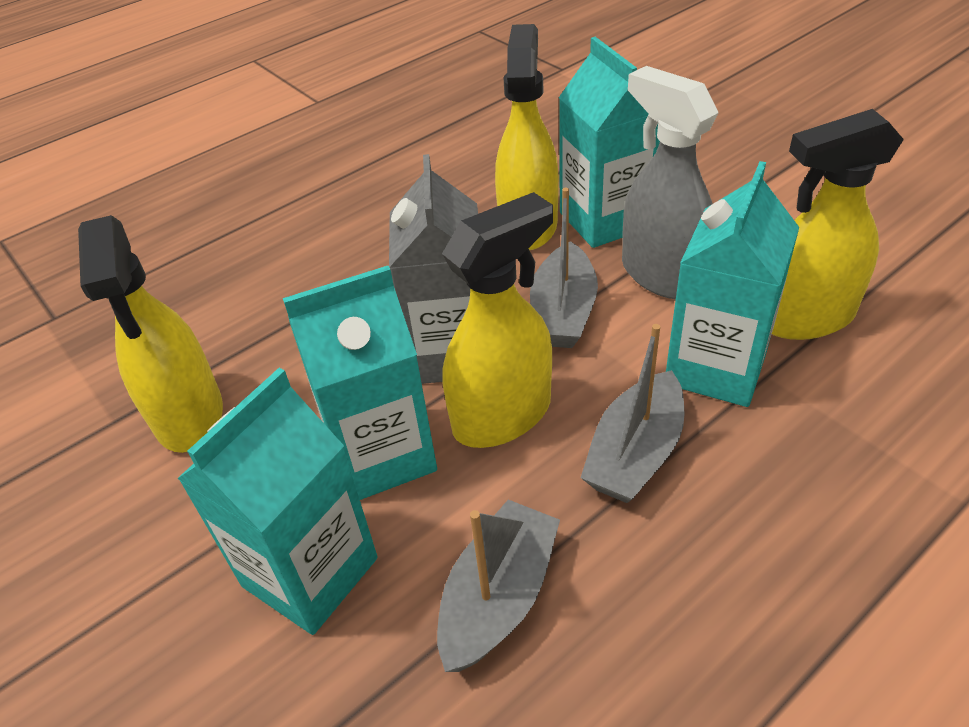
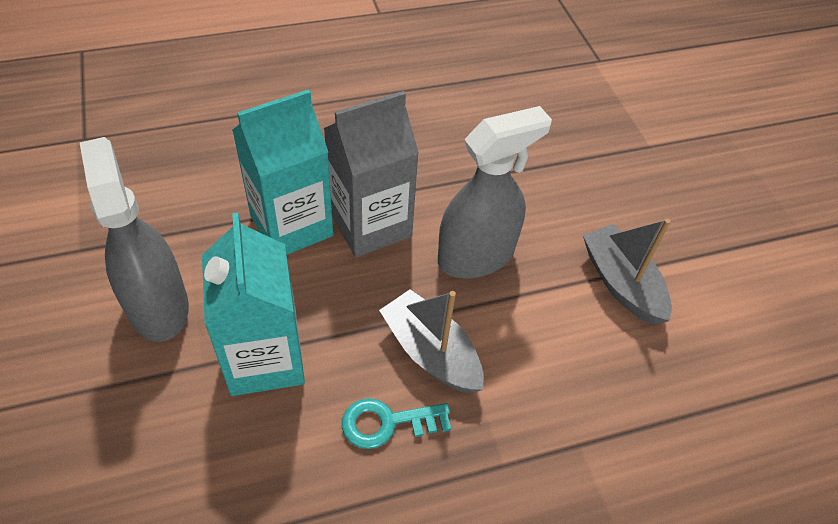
grey boat: 3 -> 2
grey spray bottle: 1 -> 2
turquoise carton: 4 -> 2
turquoise key: 0 -> 1
yellow spray bottle: 4 -> 0

